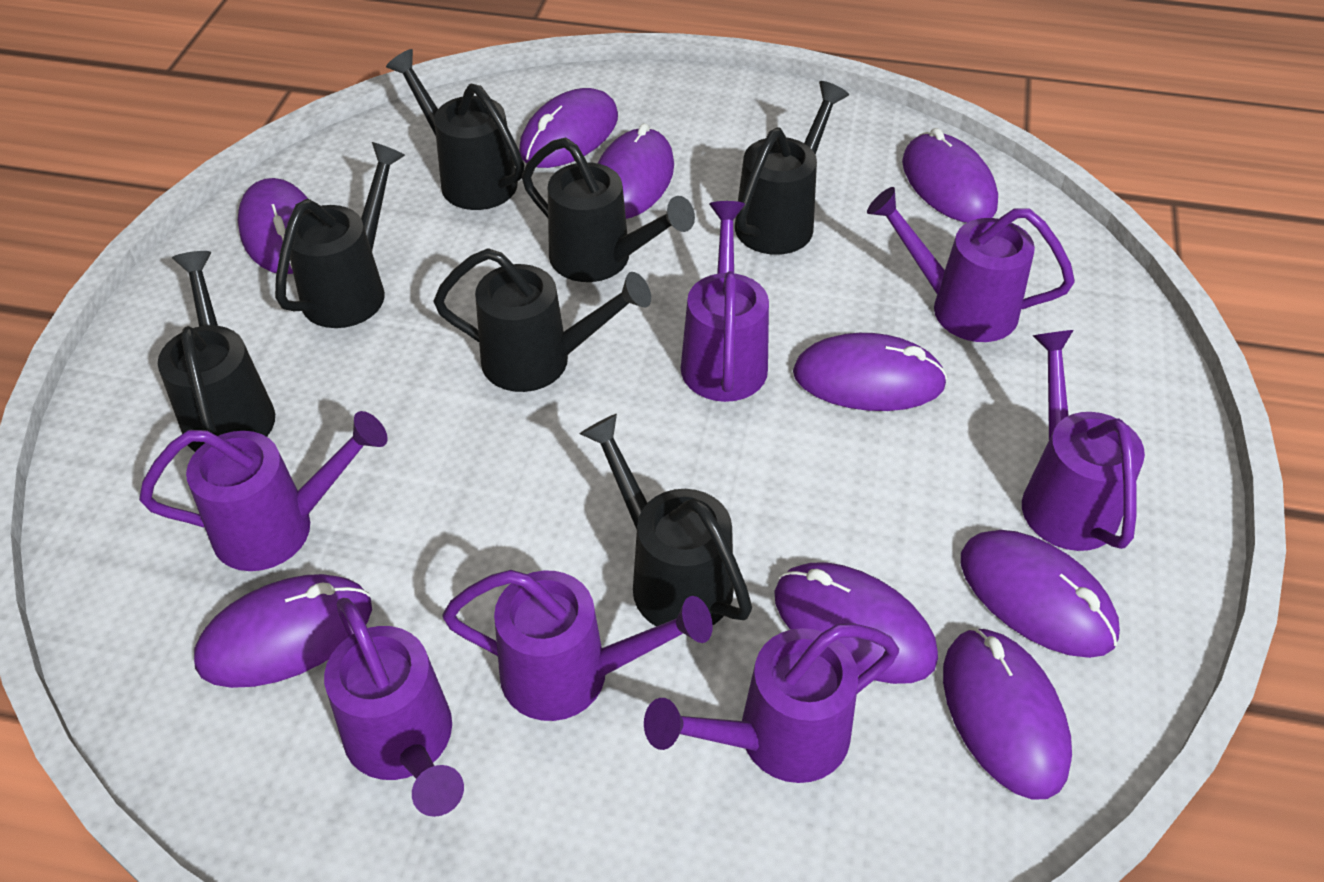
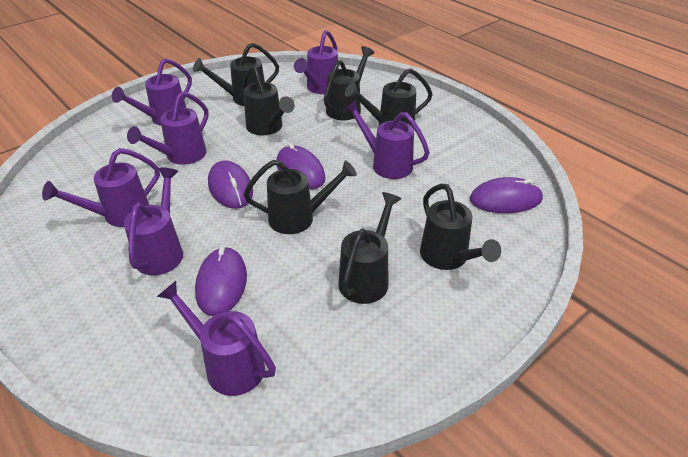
purple mouse: 9 -> 4

